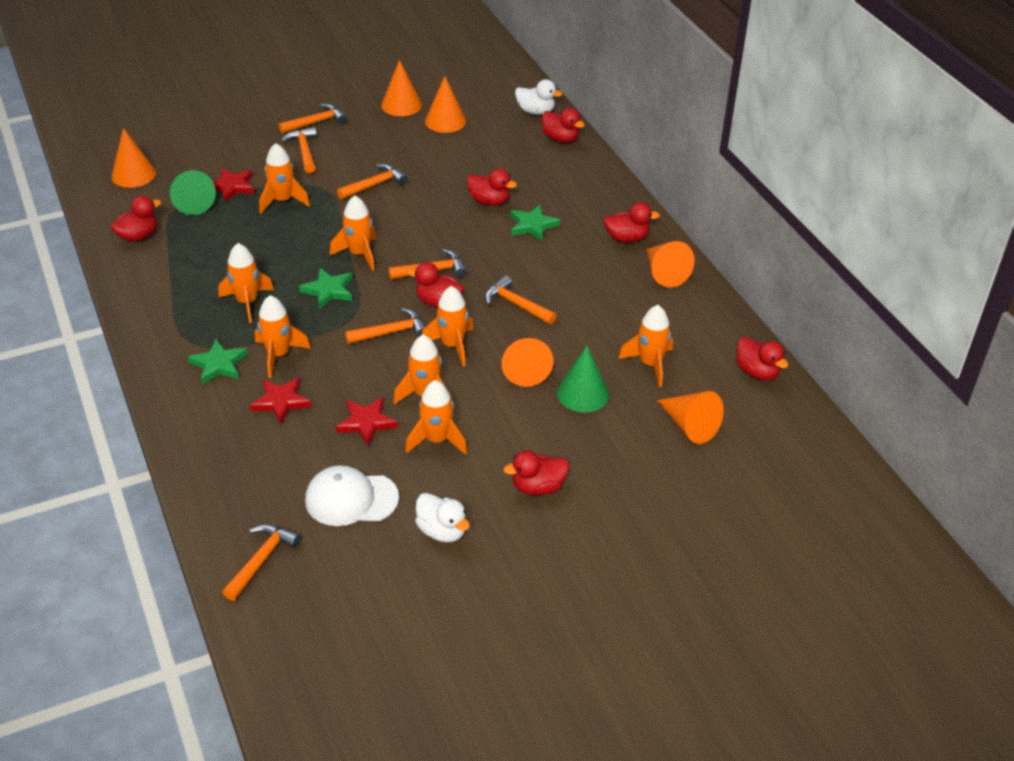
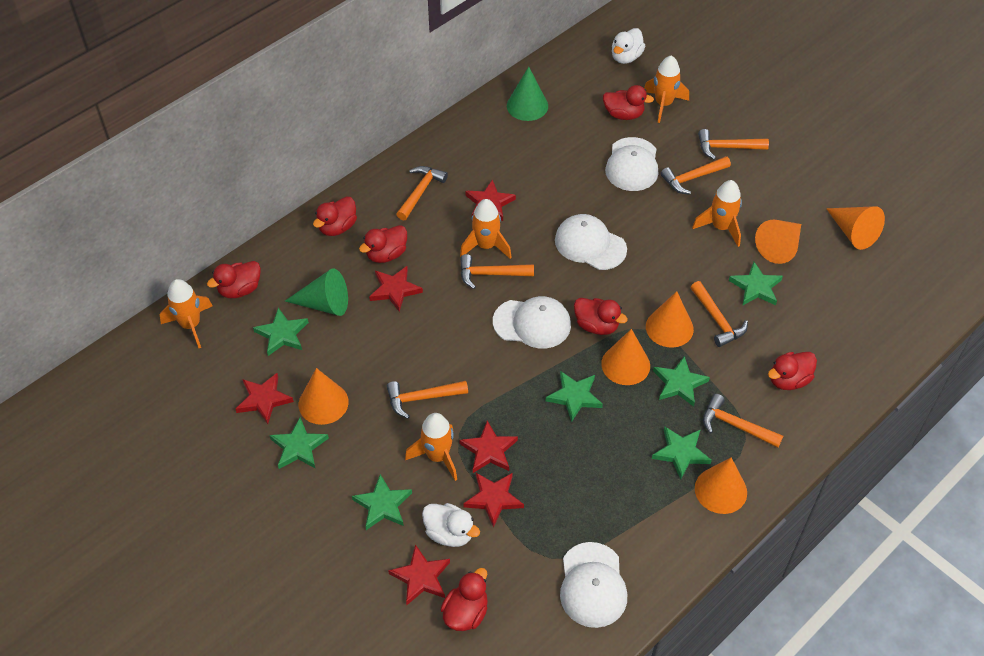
green star: 3 -> 7
orange rocket: 8 -> 5
red star: 3 -> 6
white cap: 1 -> 4

